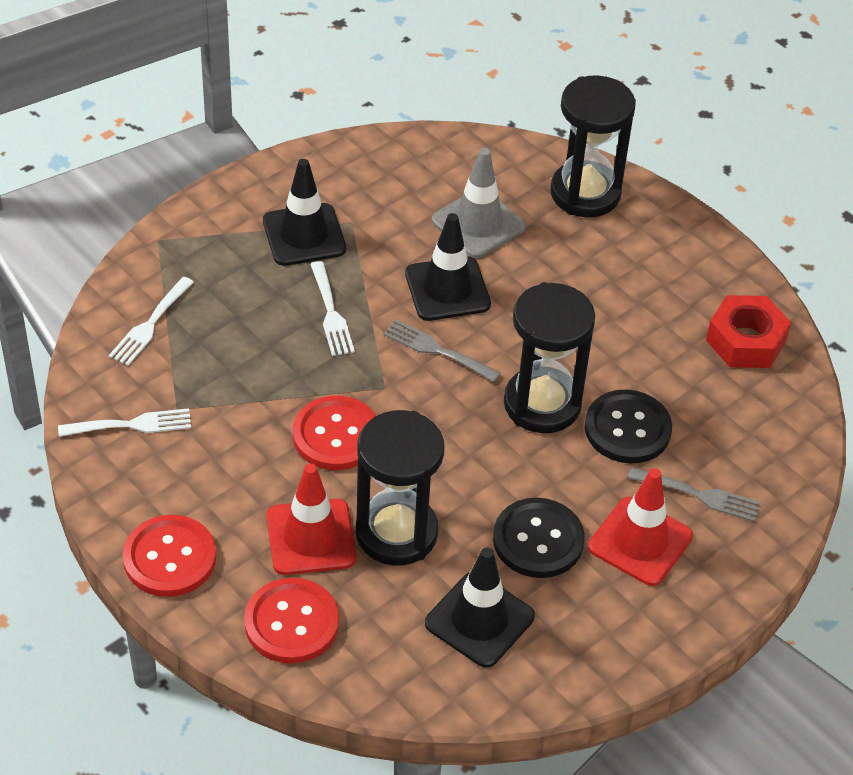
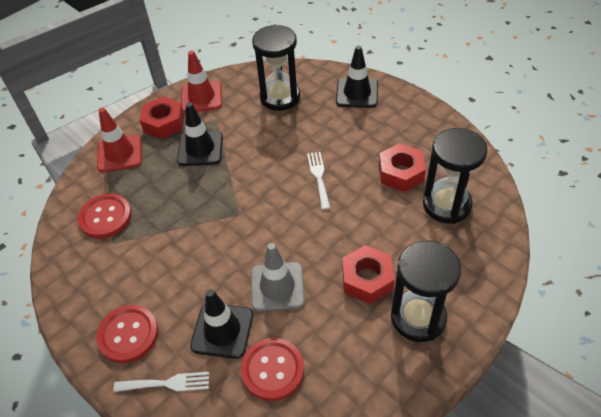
black button: 2 -> 0
grey fork: 2 -> 0
red nut: 1 -> 3
white fork: 3 -> 2

